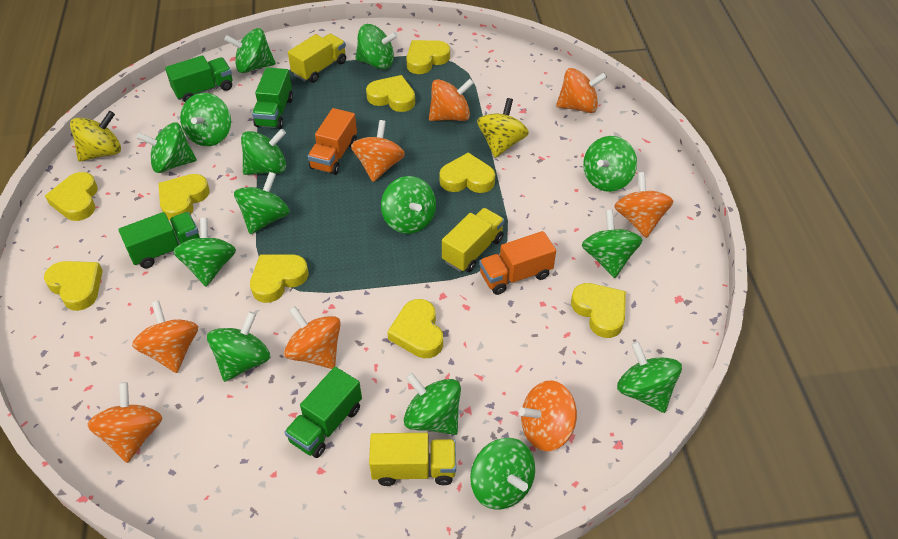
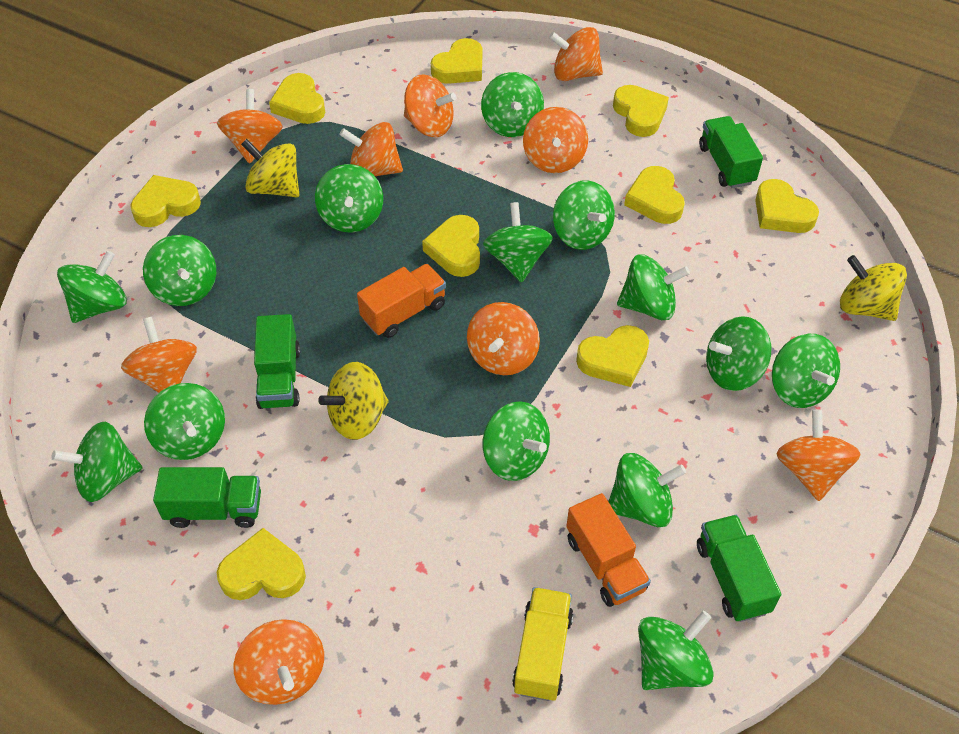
orange spinning top: 8 -> 9
yellow spinning top: 2 -> 3
yellow truck: 3 -> 1

